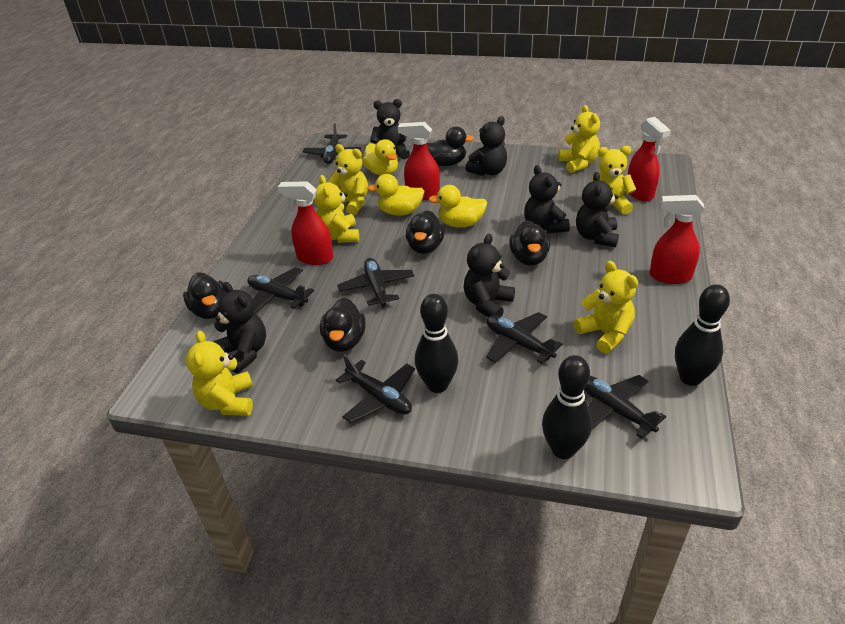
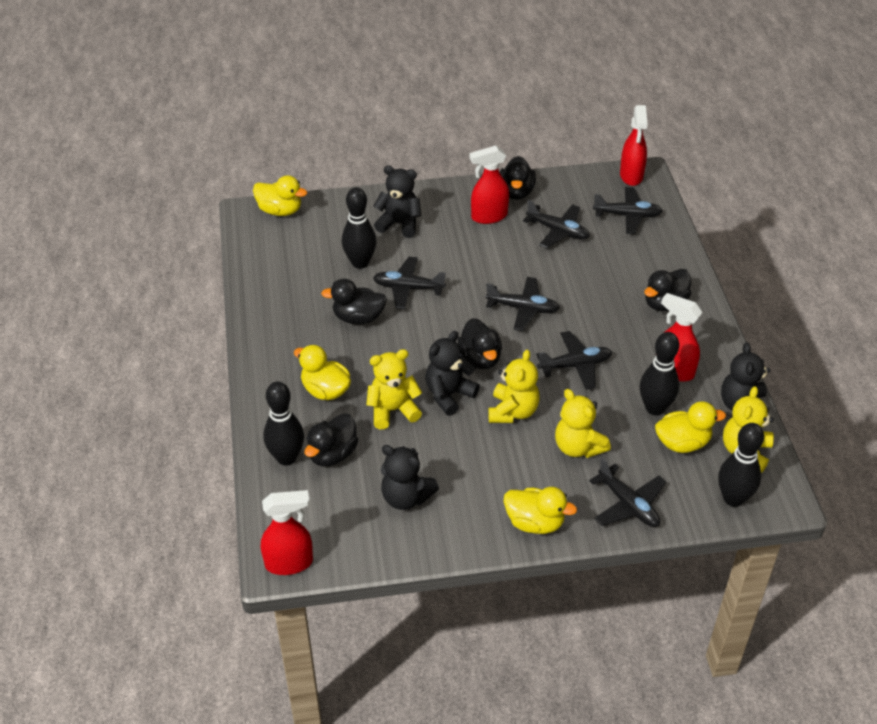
black bowling pin: 3 -> 4
black teddy bear: 6 -> 4
yellow duck: 3 -> 4
yellow teddy bear: 6 -> 4

